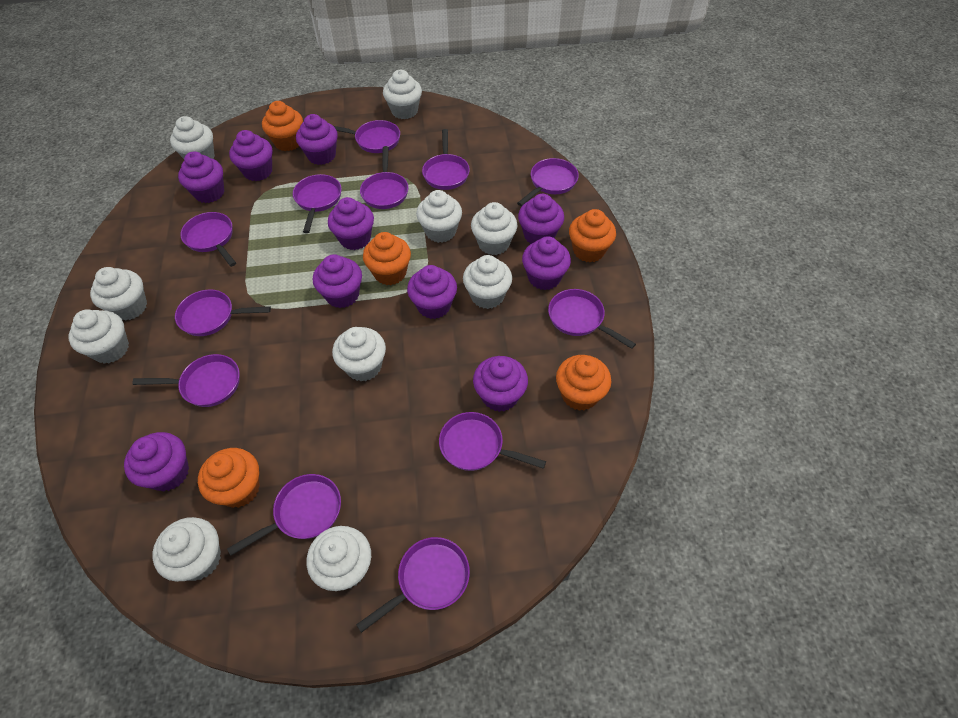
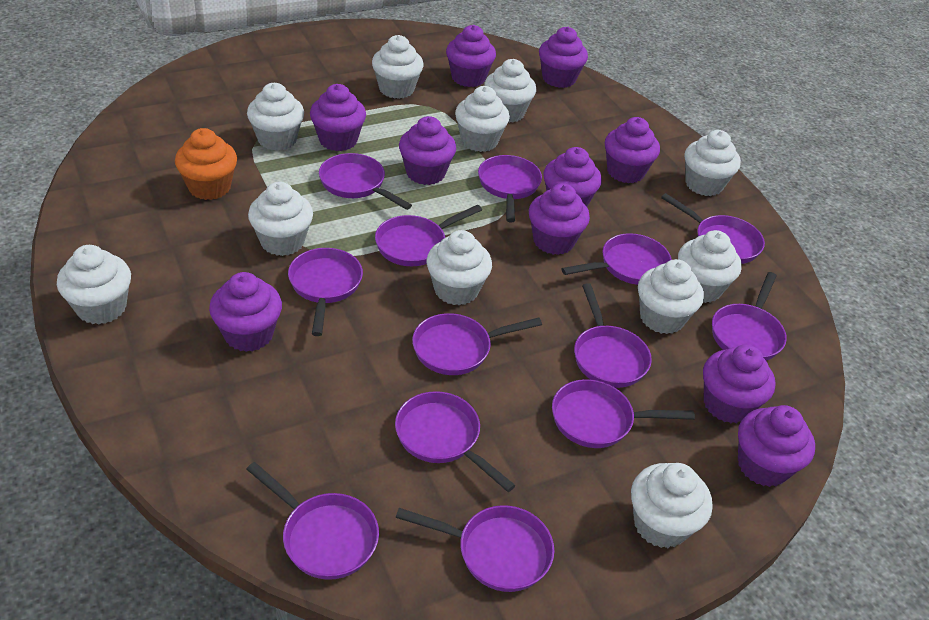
orange cupcake: 5 -> 1
purple pan: 12 -> 13
white cupcake: 10 -> 11

